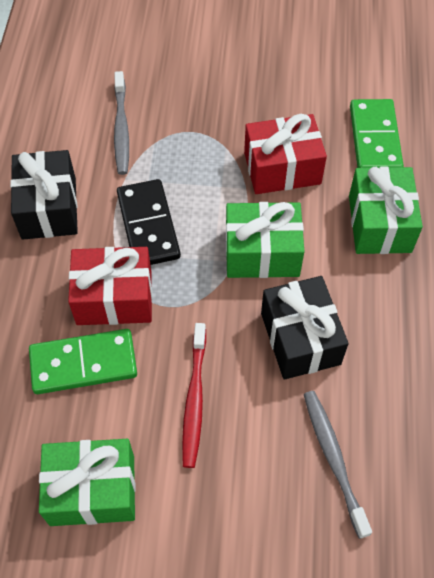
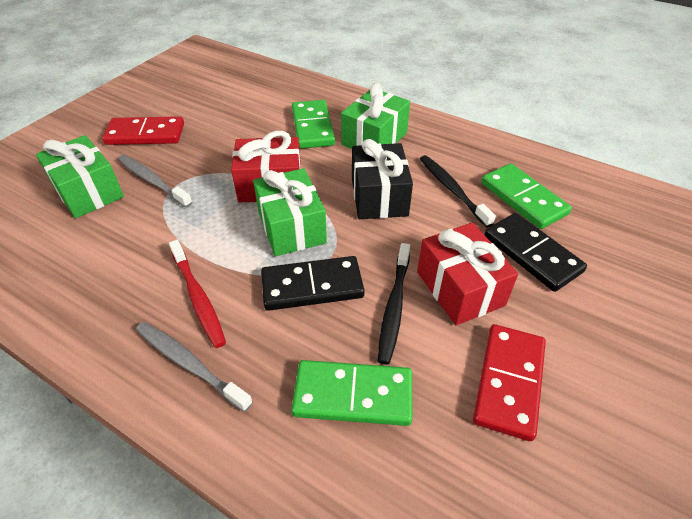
black domino: 1 -> 2
black gift: 2 -> 1
black toothbrush: 0 -> 2
green domino: 2 -> 3
red domino: 0 -> 2

